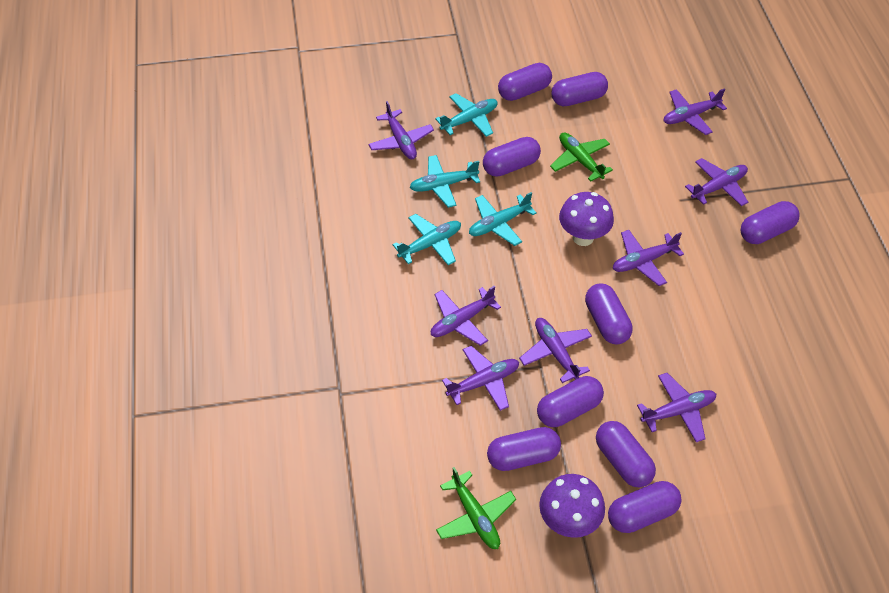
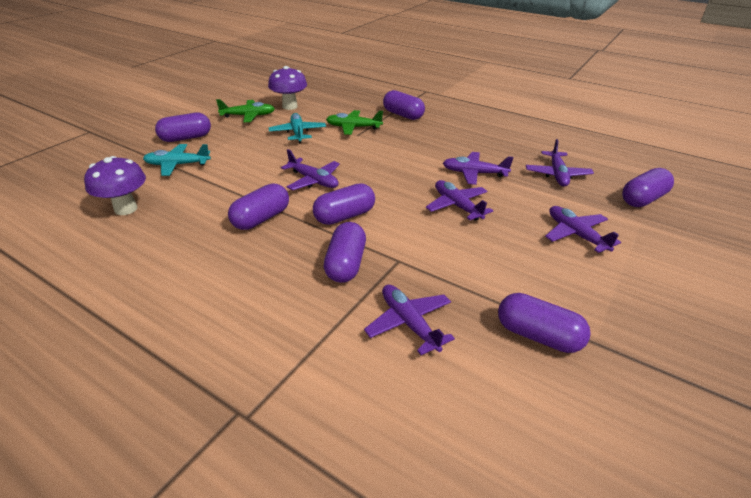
purple capsule: 9 -> 7
purple plane: 8 -> 6
turquoise plane: 4 -> 2

